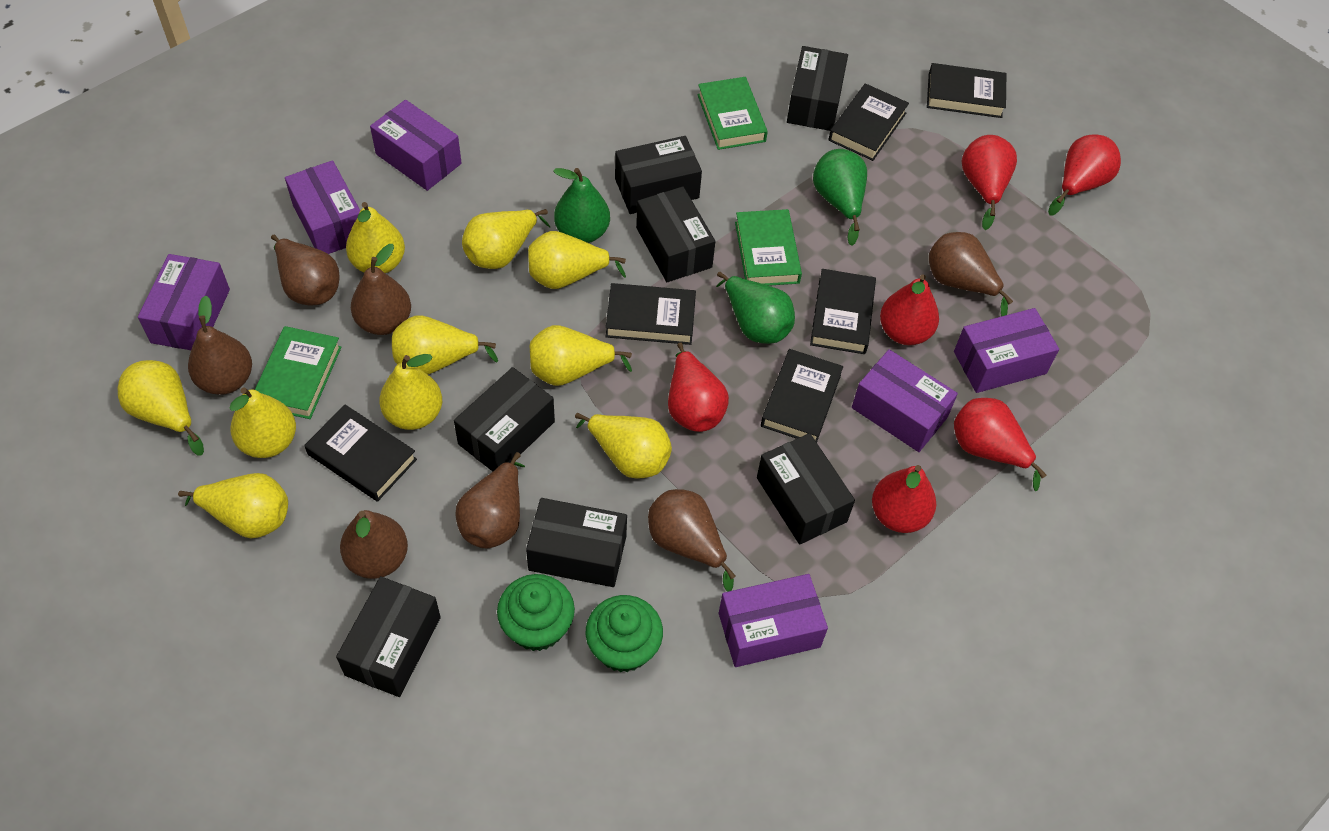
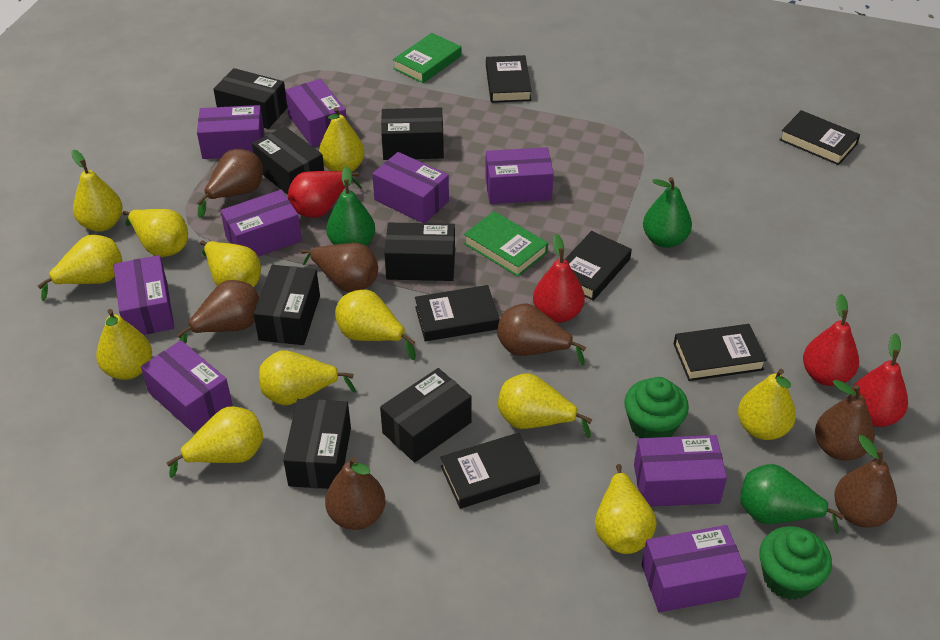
green book: 3 -> 2
purple box: 6 -> 9
red pear: 6 -> 4
yellow pear: 10 -> 12

